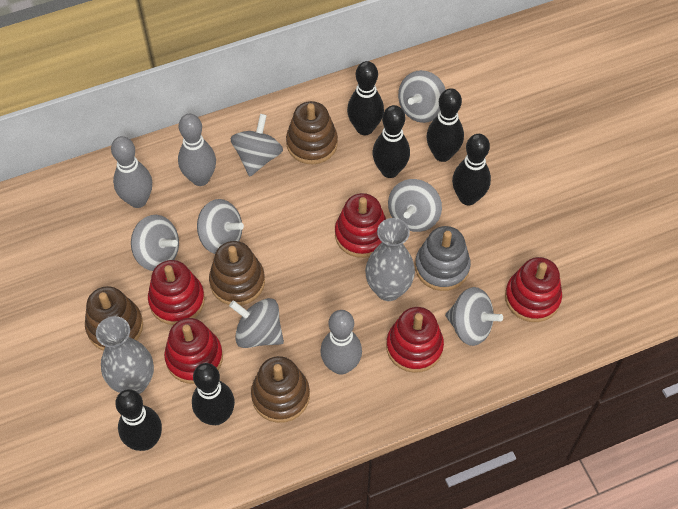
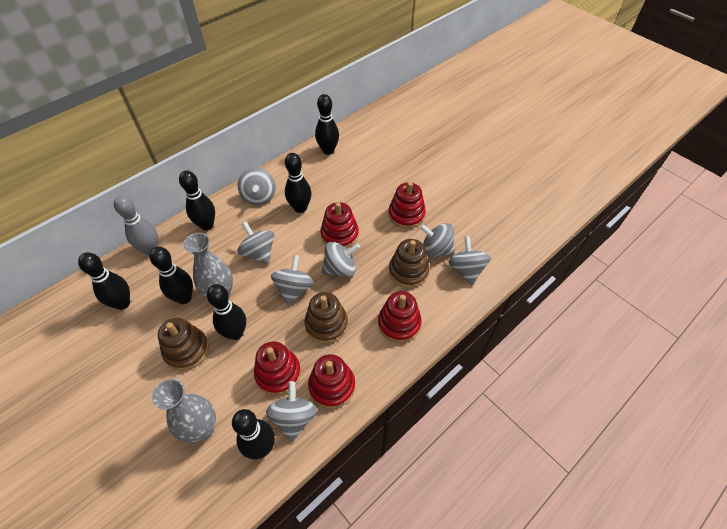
black bowling pin: 6 -> 7
brown stacking toy: 4 -> 3
grey bowling pin: 3 -> 1
grey stacking toy: 1 -> 0

